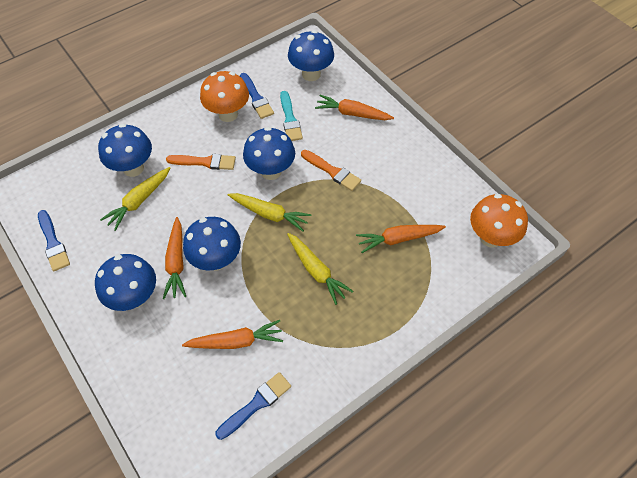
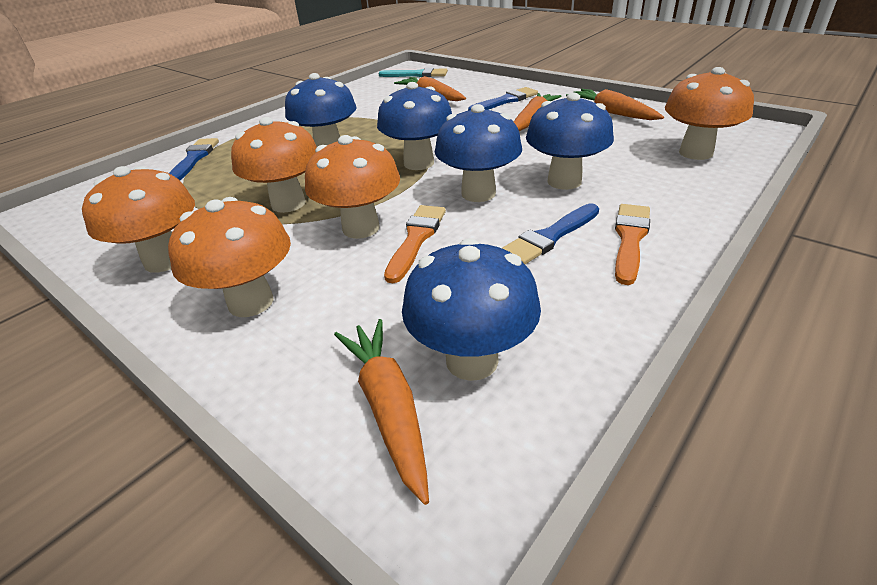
orange mushroom: 2 -> 5
yellow carrot: 3 -> 0

